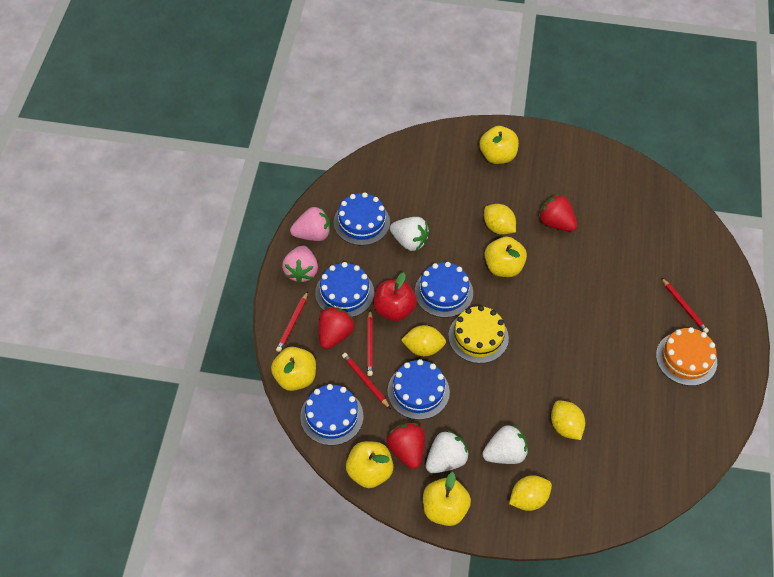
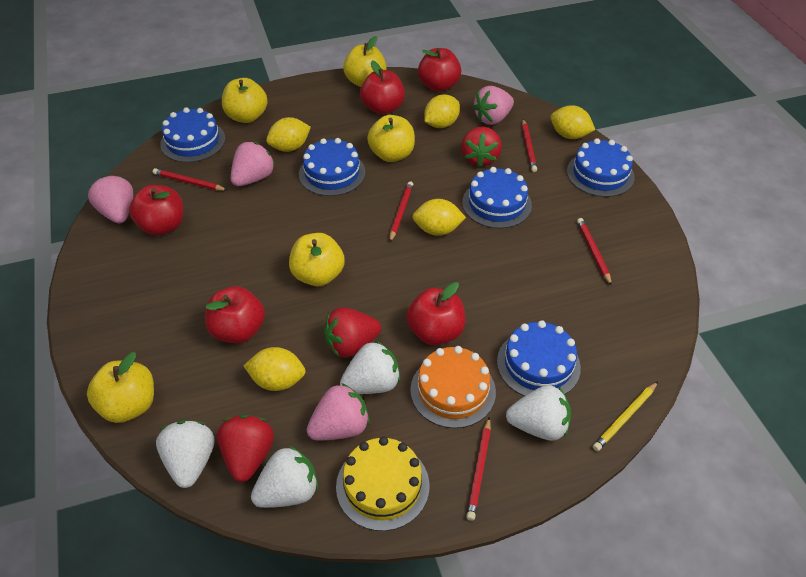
pink strawberry: 2 -> 4
red apple: 1 -> 5
red pencil: 4 -> 5
white strawberry: 3 -> 4
yellow lemon: 4 -> 5
yellow pencil: 0 -> 1

